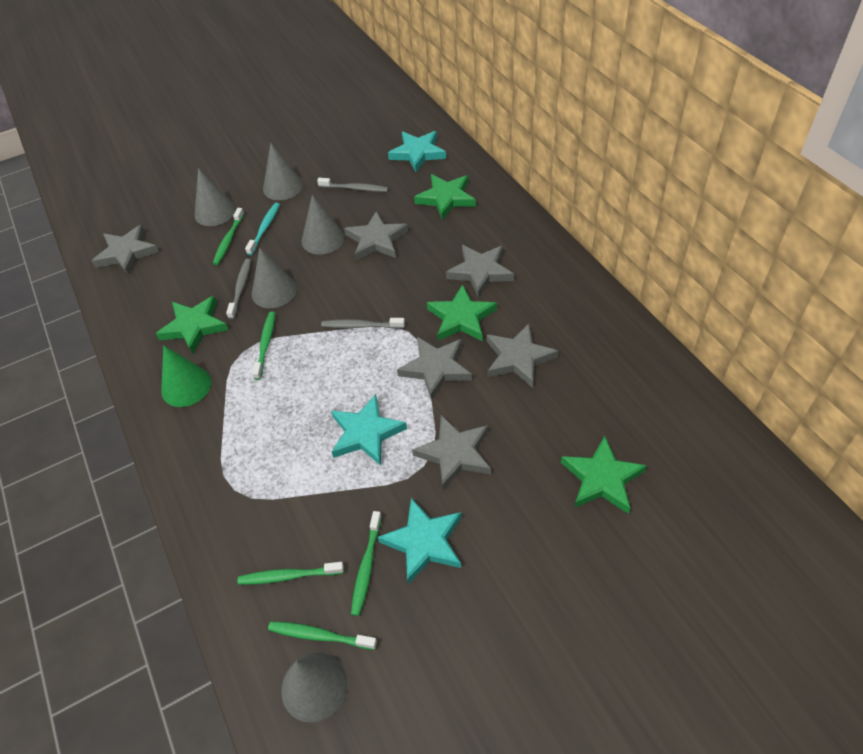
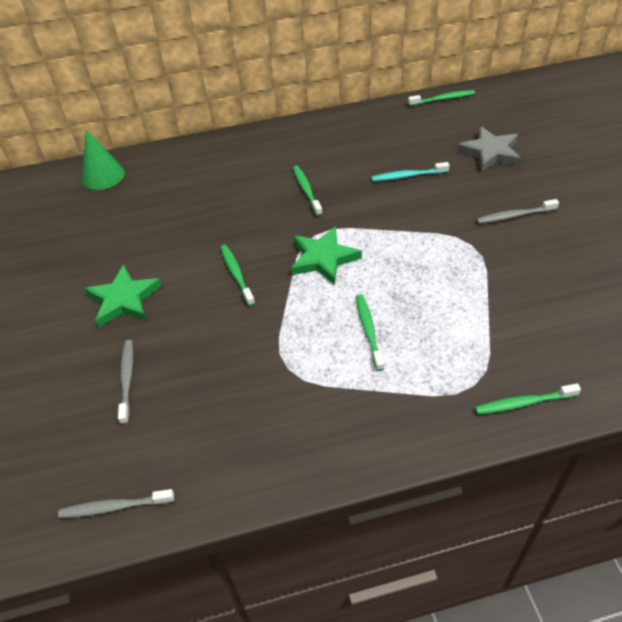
green star: 4 -> 2
grey cone: 5 -> 0
grey star: 6 -> 1
turquoise star: 3 -> 0

